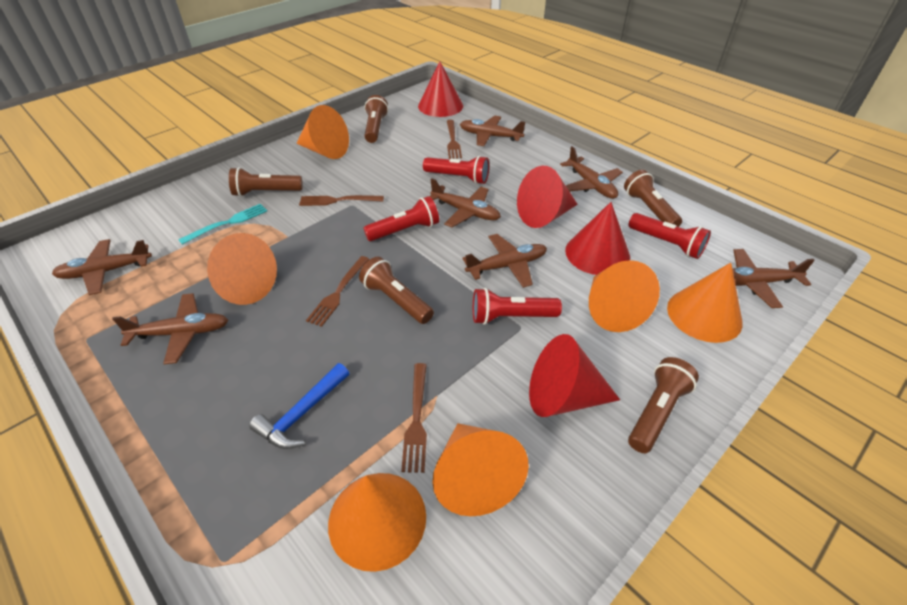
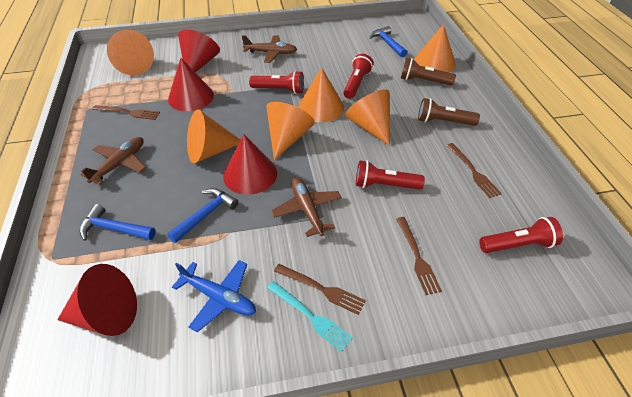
blue hammer: 1 -> 3
blue plane: 0 -> 1
brown flashlight: 5 -> 2
brown plane: 7 -> 3

